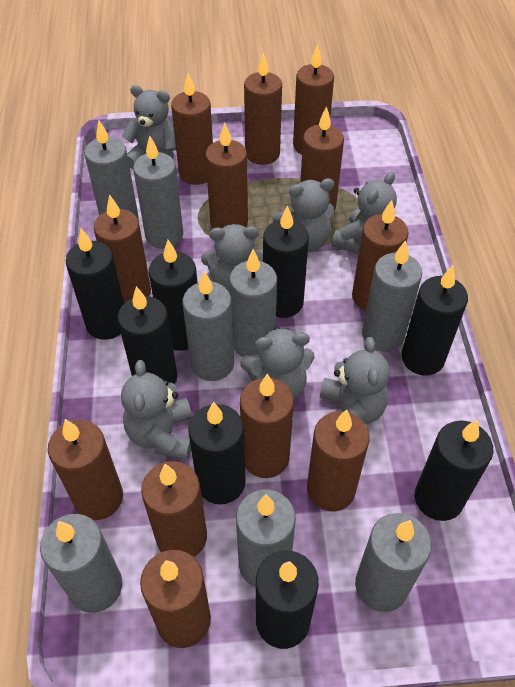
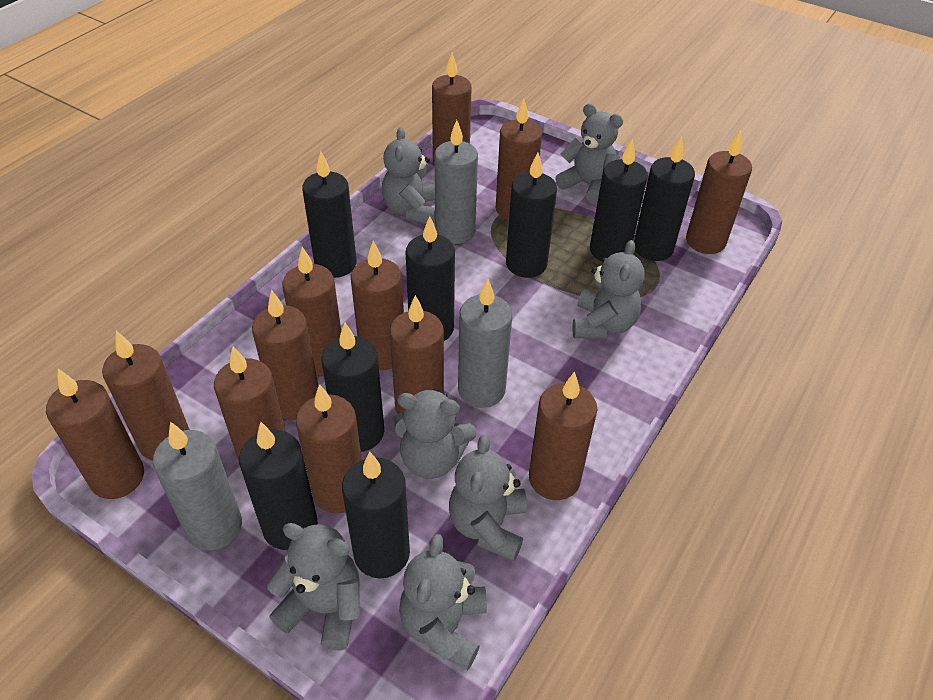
grey candle: 8 -> 3

